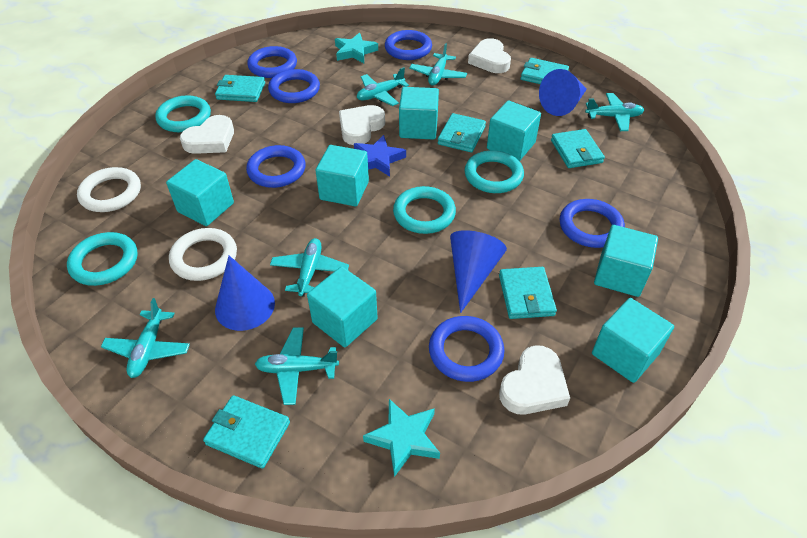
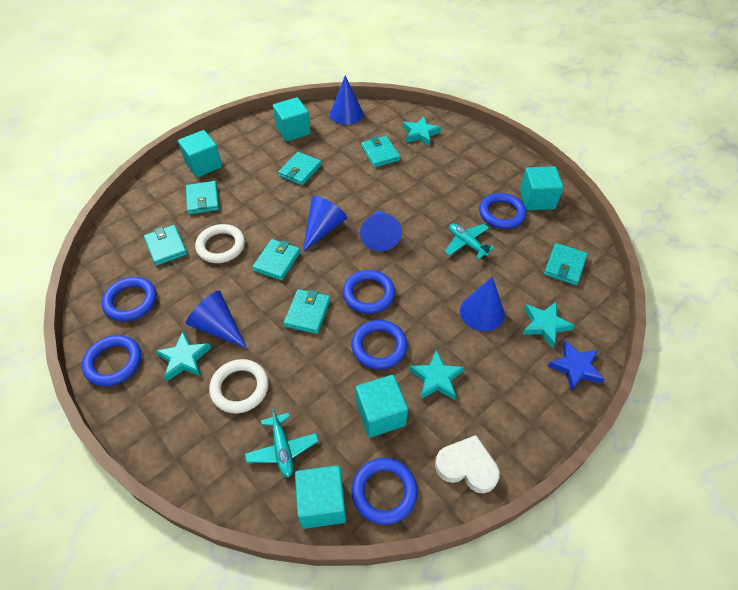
blue cone: 3 -> 5
turquoise cube: 7 -> 5
turquoise plane: 6 -> 2
turquoise ring: 4 -> 0
turquoise star: 2 -> 4
turquoise wallet: 6 -> 7
white heart: 4 -> 1

